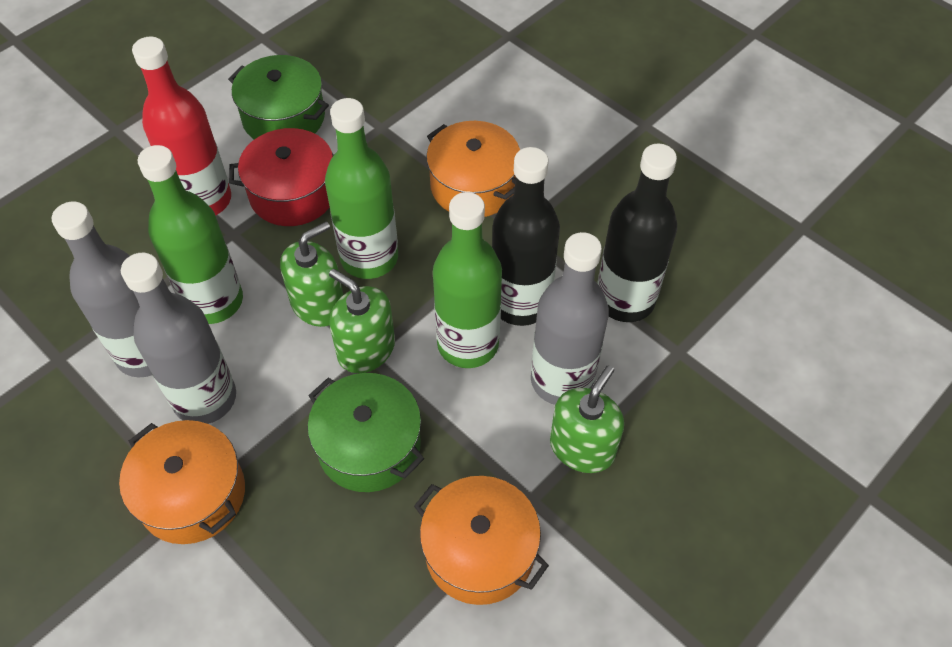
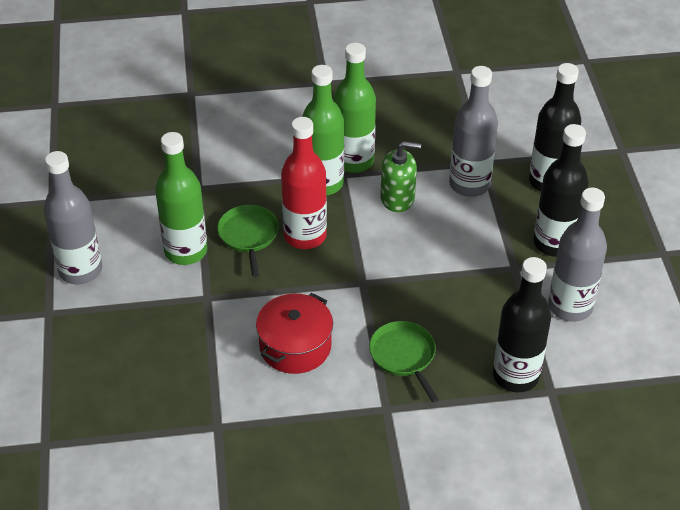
black bottle: 2 -> 3
green pan: 0 -> 2
green pot: 2 -> 0
green soap dispenser: 3 -> 1
orange pot: 3 -> 0

